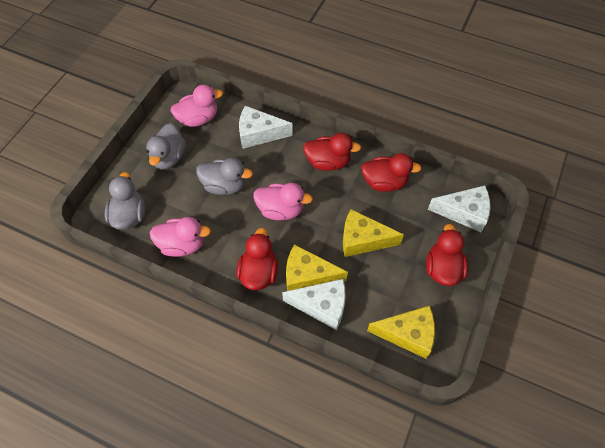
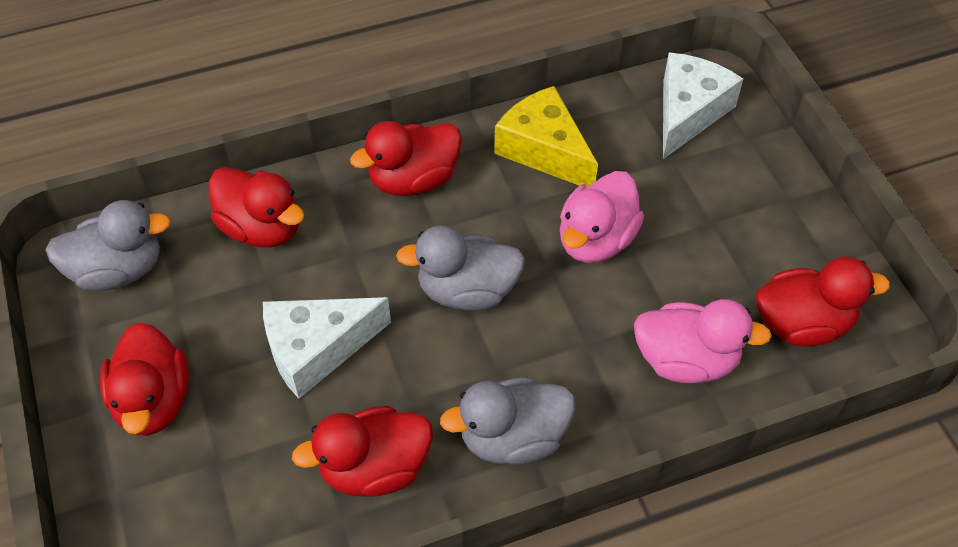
pink duck: 3 -> 2
red duck: 4 -> 5
white cheese: 3 -> 2
yellow cheese: 3 -> 1

